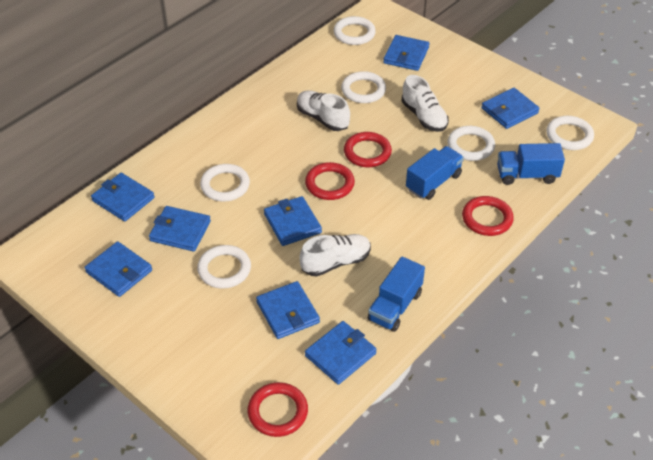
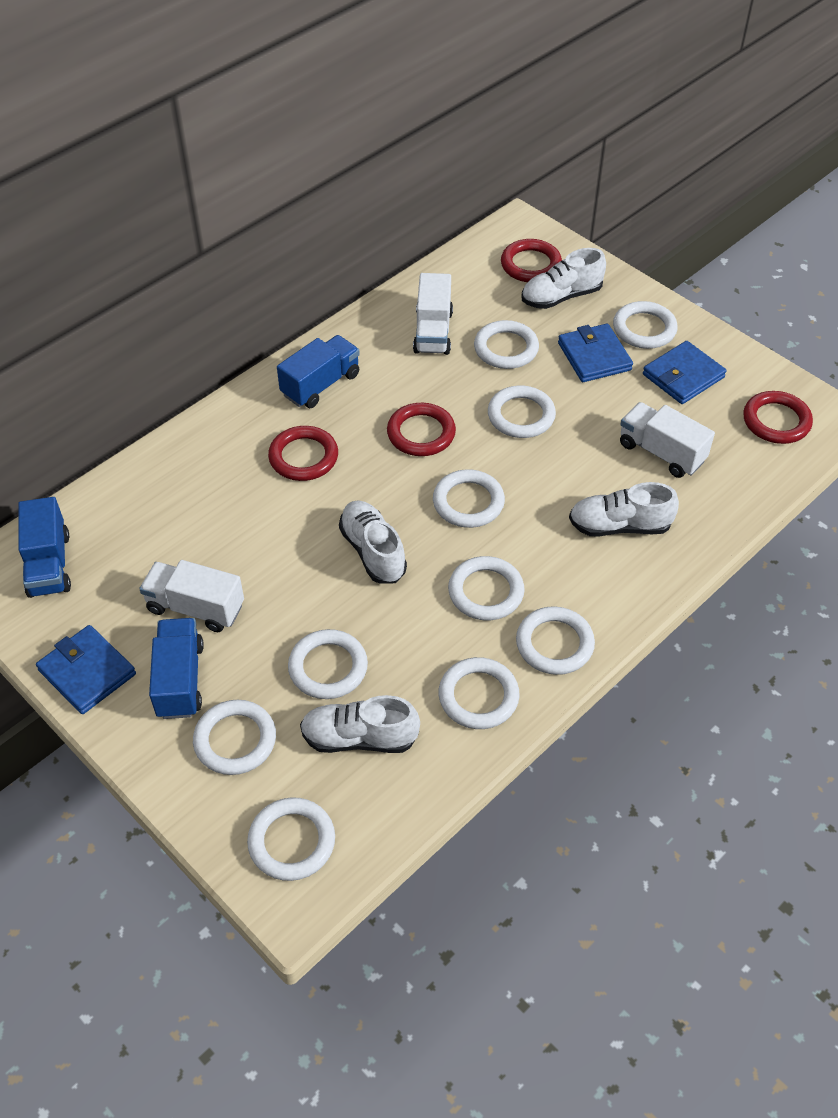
blue wallet: 8 -> 3
white ring: 6 -> 10
white shoe: 3 -> 4
white truck: 0 -> 3

